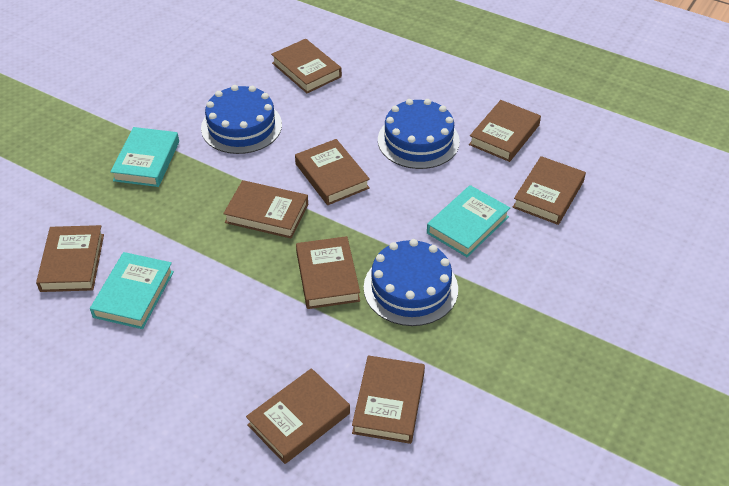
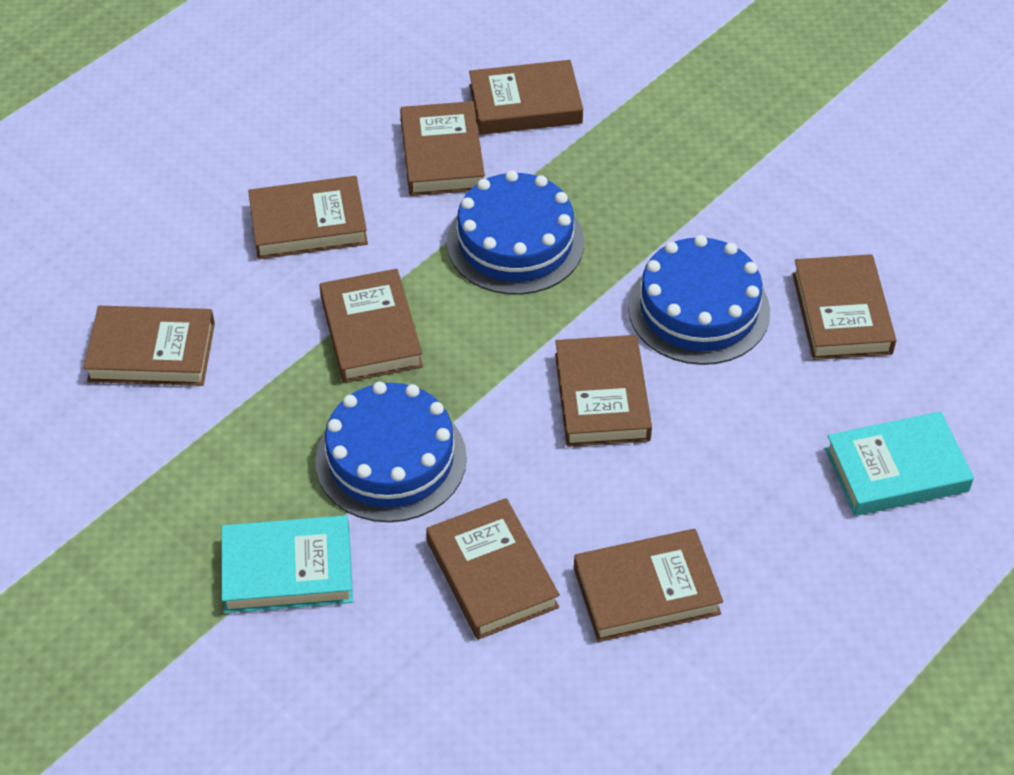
turquoise book: 3 -> 2

